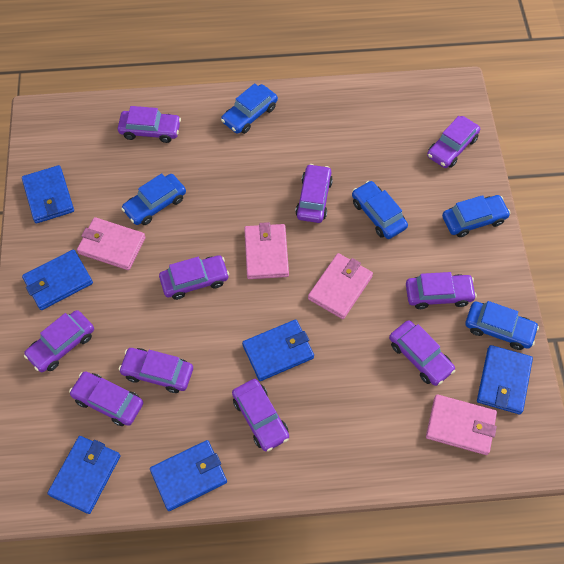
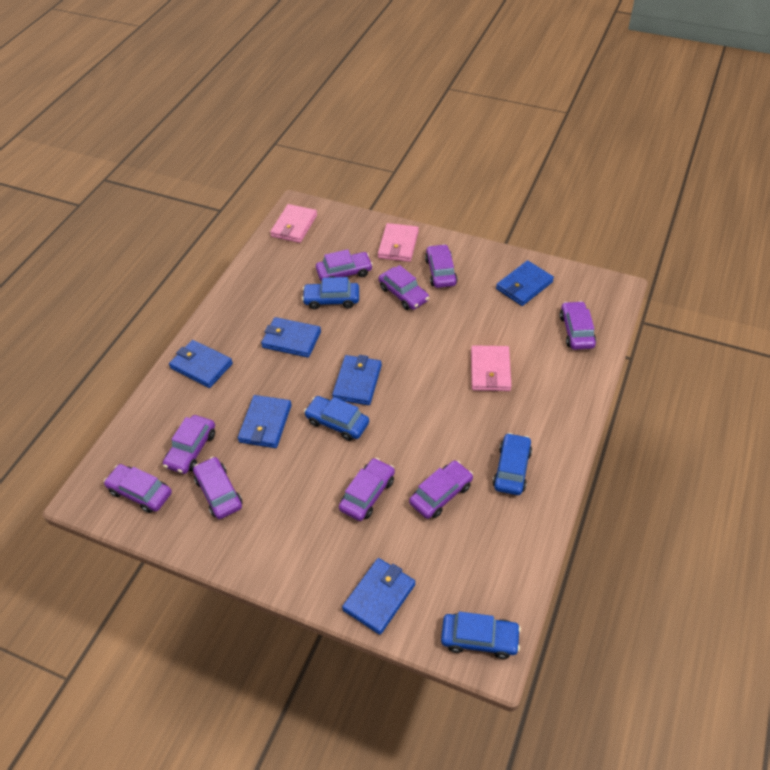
blue car: 5 -> 4
pink wallet: 4 -> 3
purple car: 10 -> 9

